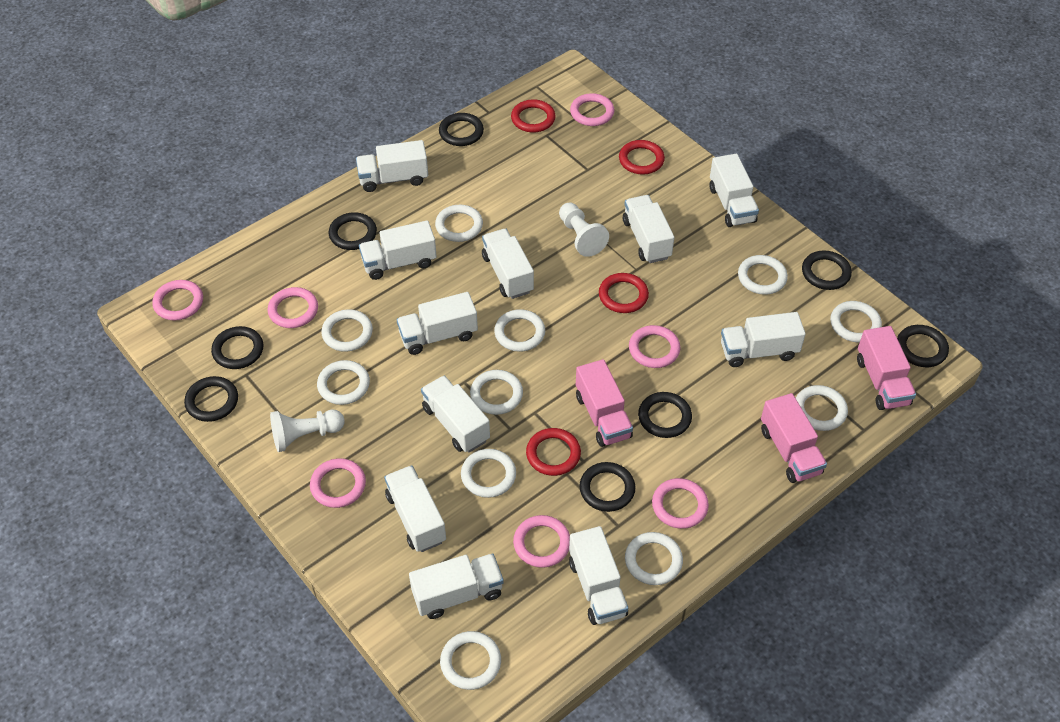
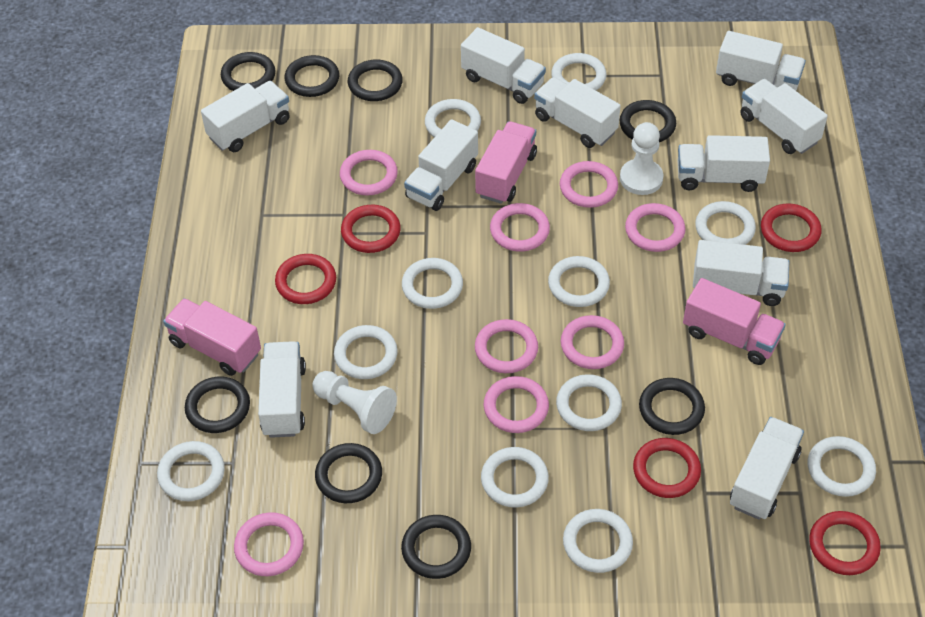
pink ring: 7 -> 8
red ring: 4 -> 5
white truck: 11 -> 10

